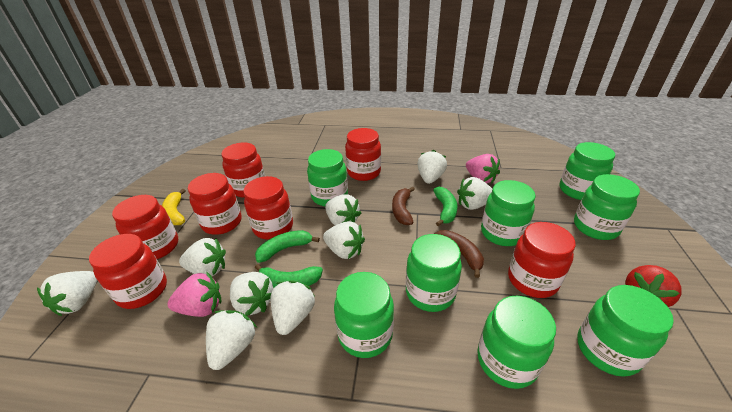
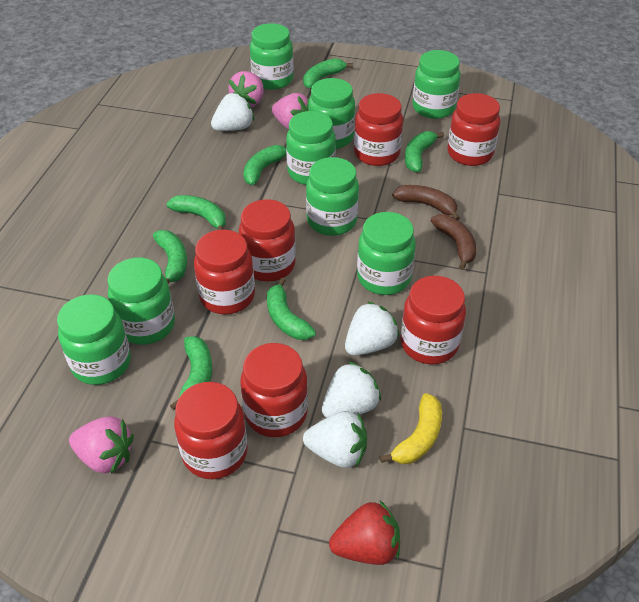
green banana: 3 -> 7
pink strawberry: 2 -> 3
white strawberry: 9 -> 4

